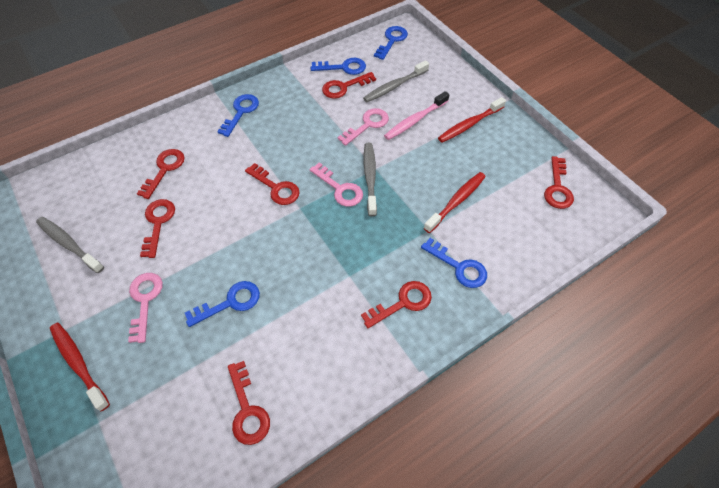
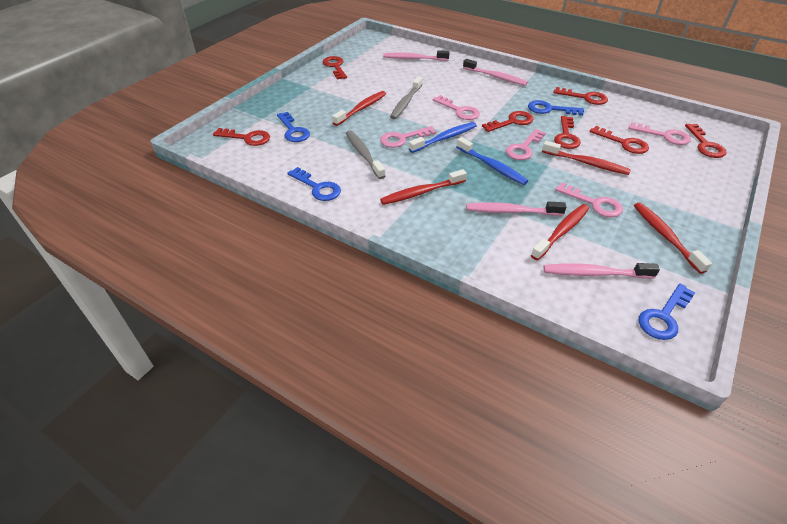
blue key: 5 -> 4
blue toothbrush: 0 -> 2
grey toothbrush: 3 -> 2
pink key: 3 -> 5
pink toothbrush: 1 -> 4
red toothbrush: 3 -> 5

